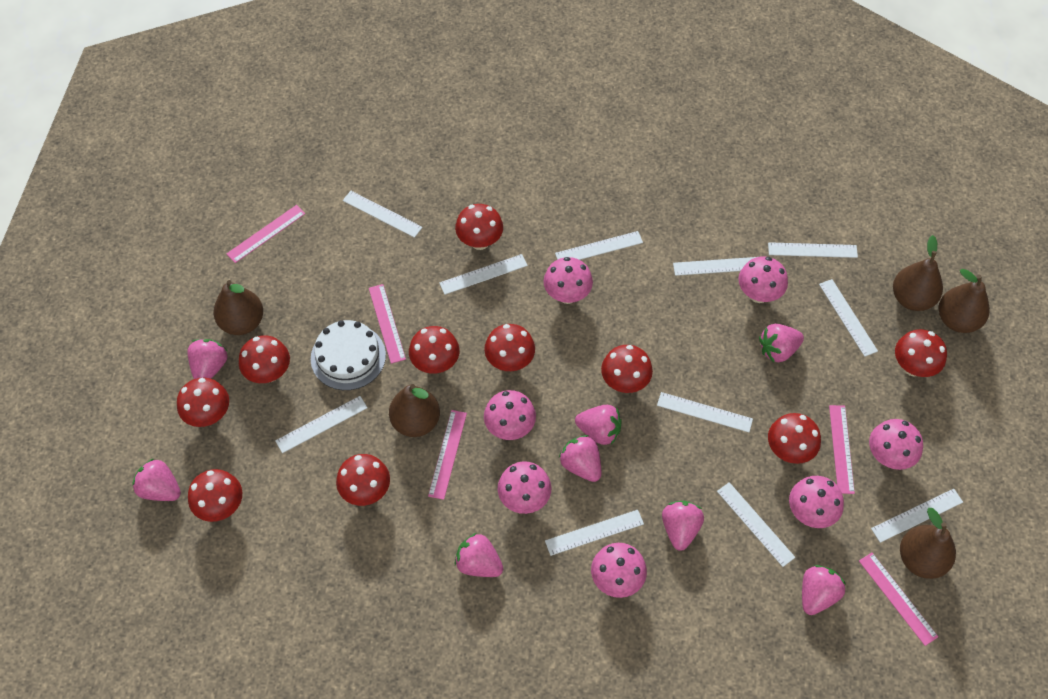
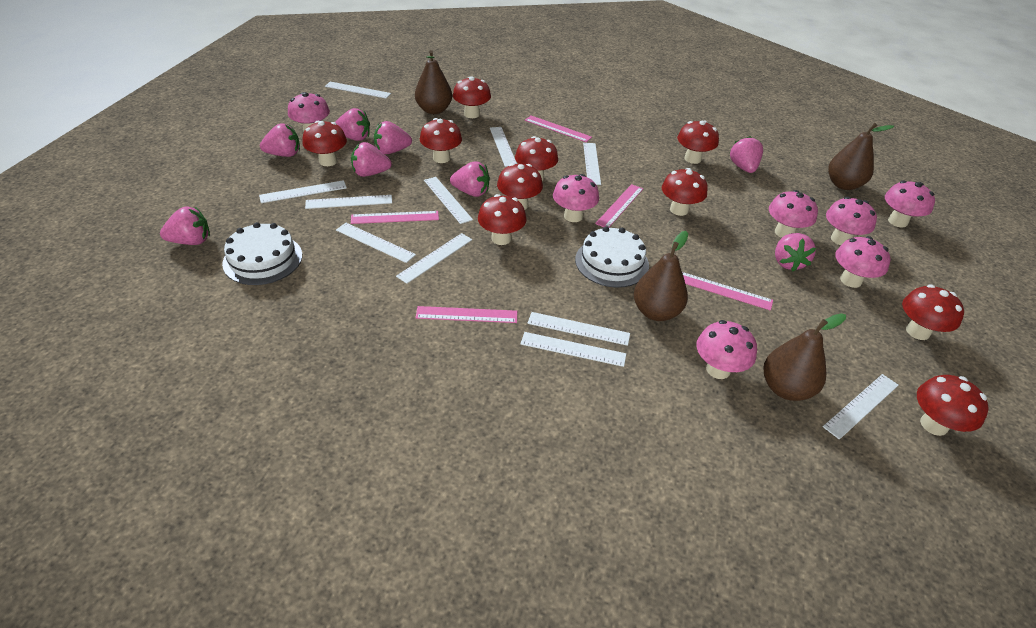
brown pear: 5 -> 4
white cake: 1 -> 2

